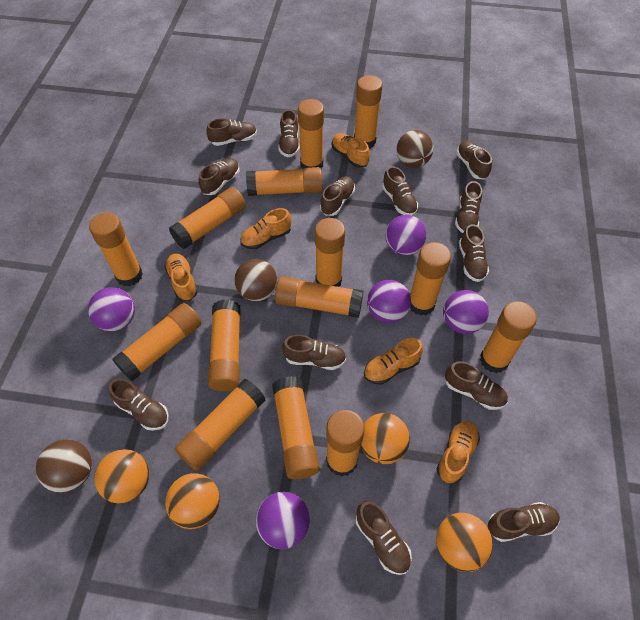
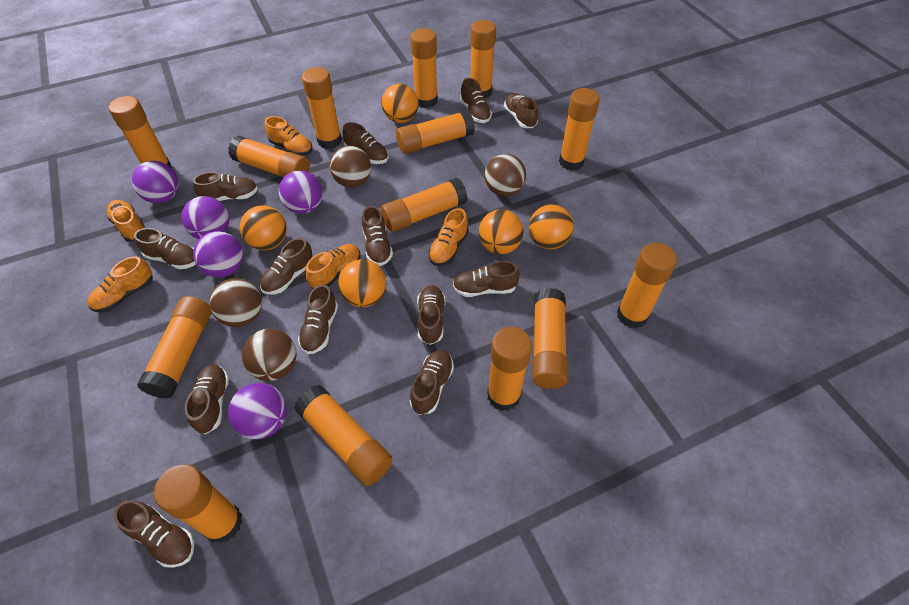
brown ball: 3 -> 4
orange ball: 4 -> 5

